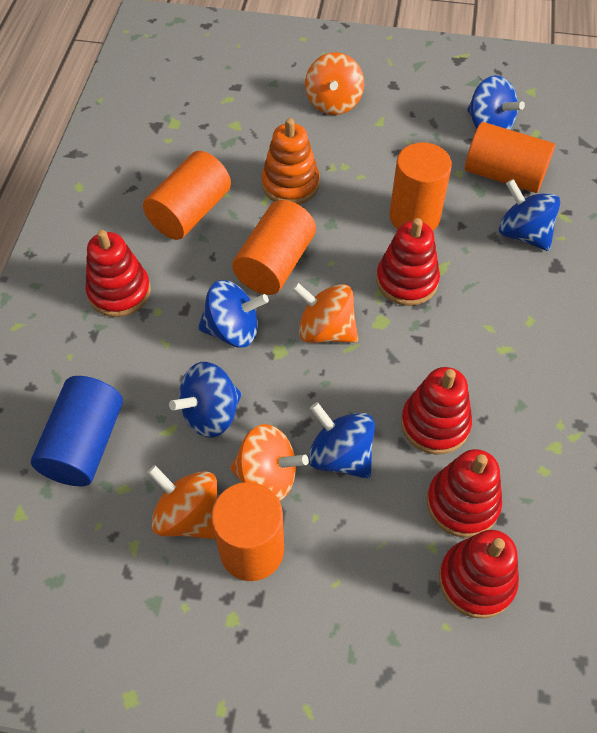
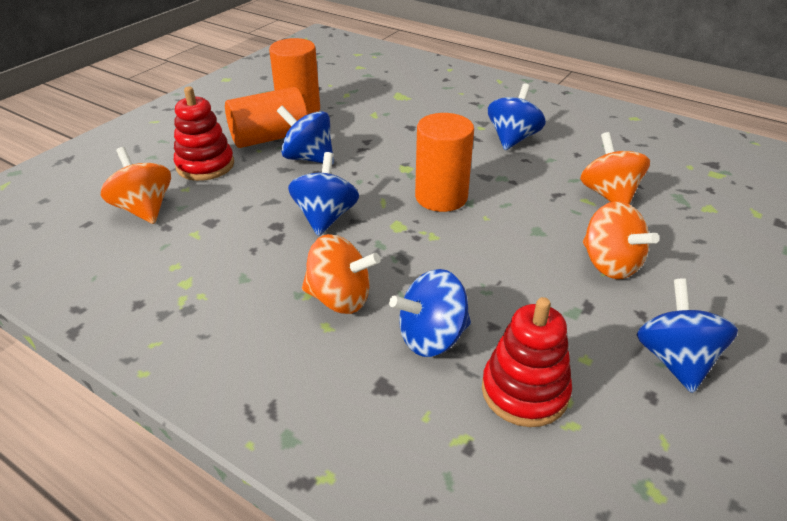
blue cylinder: 1 -> 0
orange cylinder: 5 -> 3
orange stacking toy: 1 -> 0
red stacking toy: 5 -> 2

